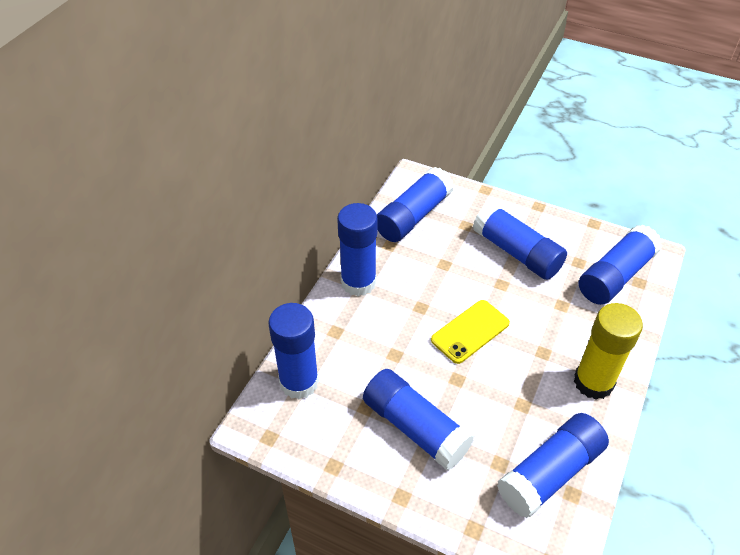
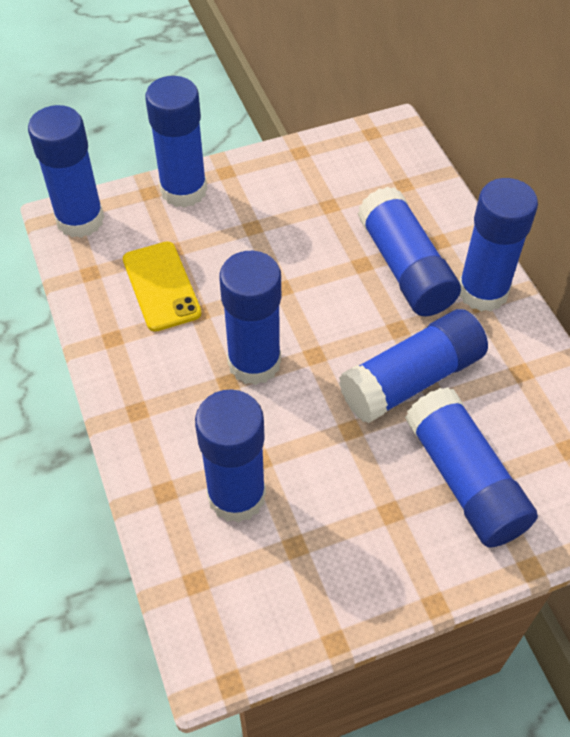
blue glue stick: 7 -> 8
yellow glue stick: 1 -> 0

